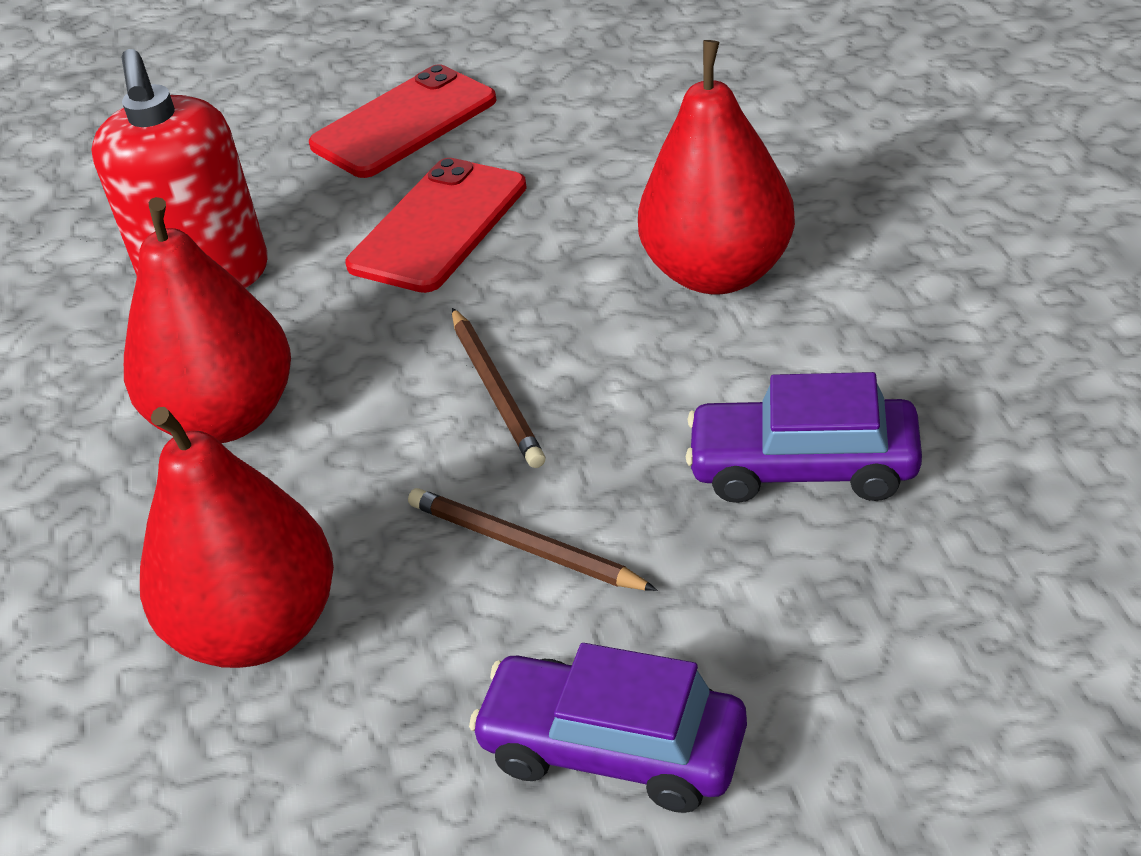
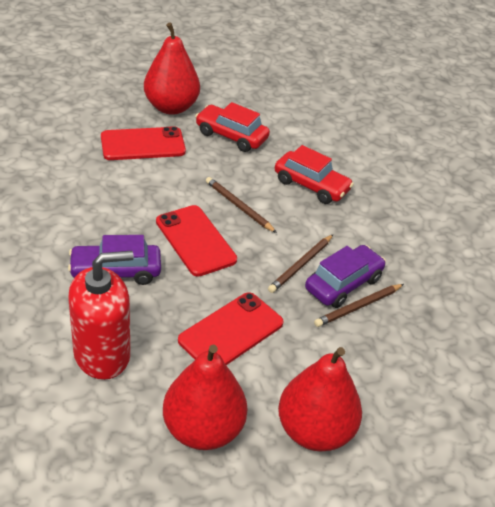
brown pencil: 2 -> 3
red car: 0 -> 2
red phone: 2 -> 3

